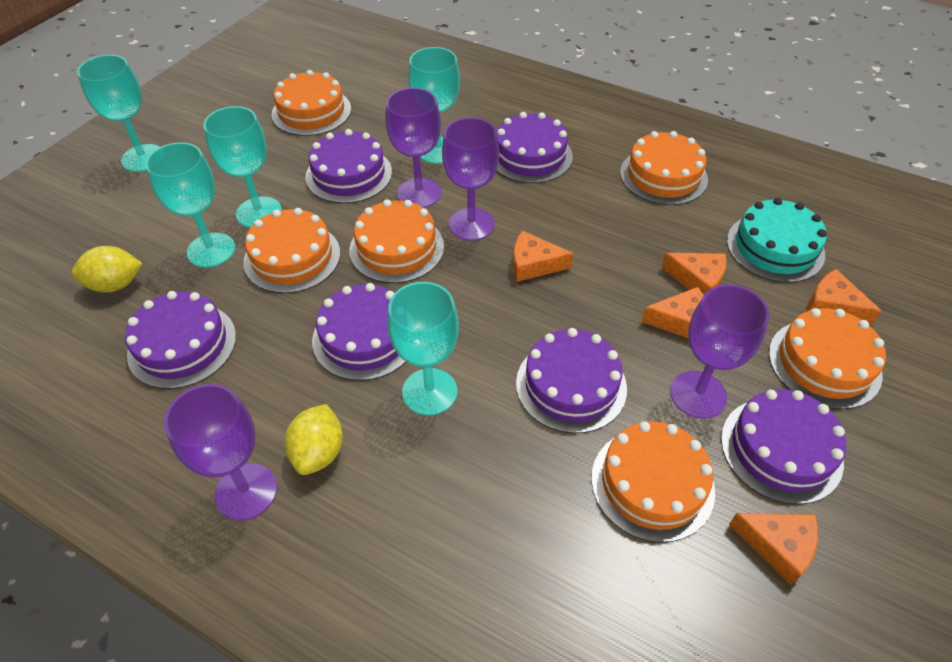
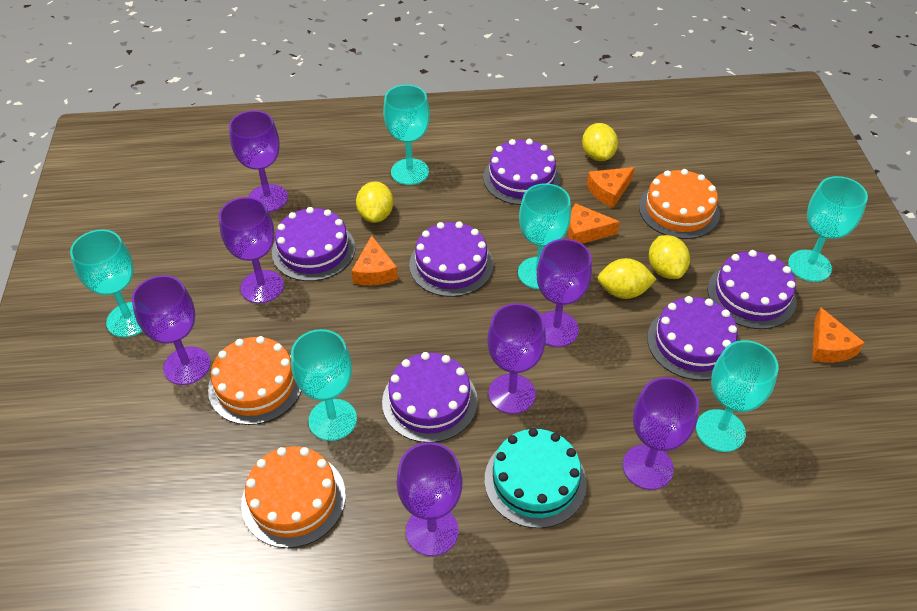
orange cake: 6 -> 3
orange cheese: 5 -> 4
purple goblet: 4 -> 7
turquoise goblet: 5 -> 6
yellow lemon: 2 -> 4

